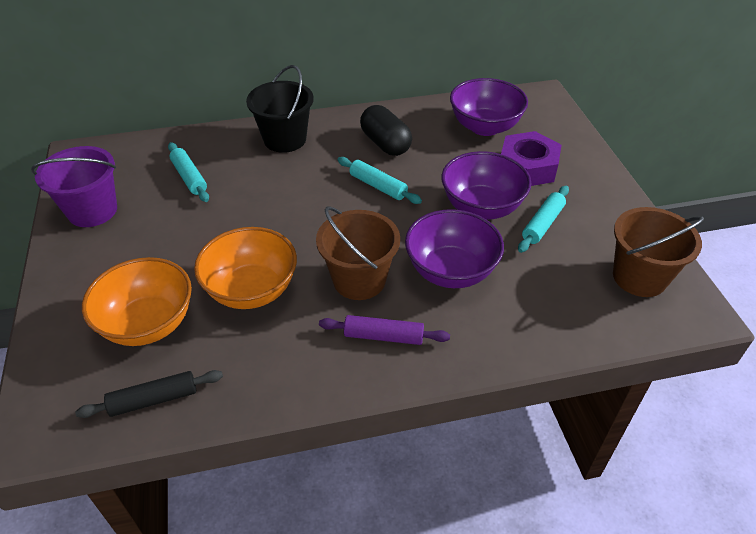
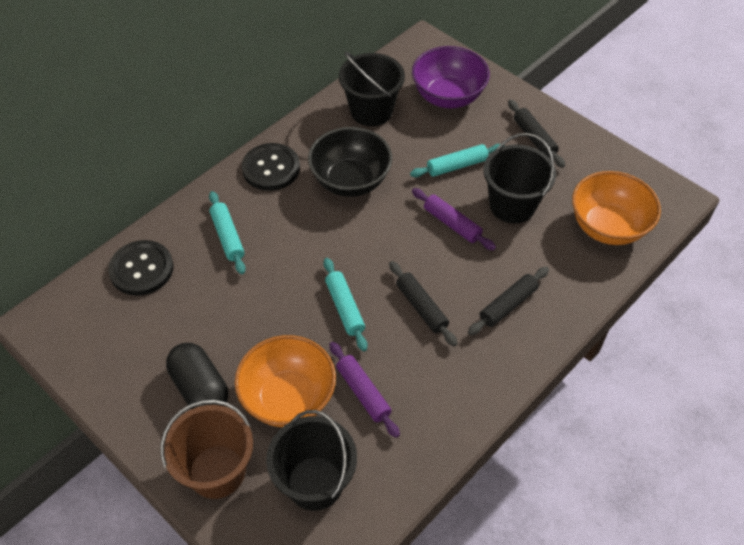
black bowl: 0 -> 1
black bucket: 1 -> 3
black button: 0 -> 2
black rolling pin: 1 -> 3
brown bucket: 2 -> 1
purple bowl: 3 -> 1
purple bucket: 1 -> 0
purple nut: 1 -> 0
purple rolling pin: 1 -> 2

